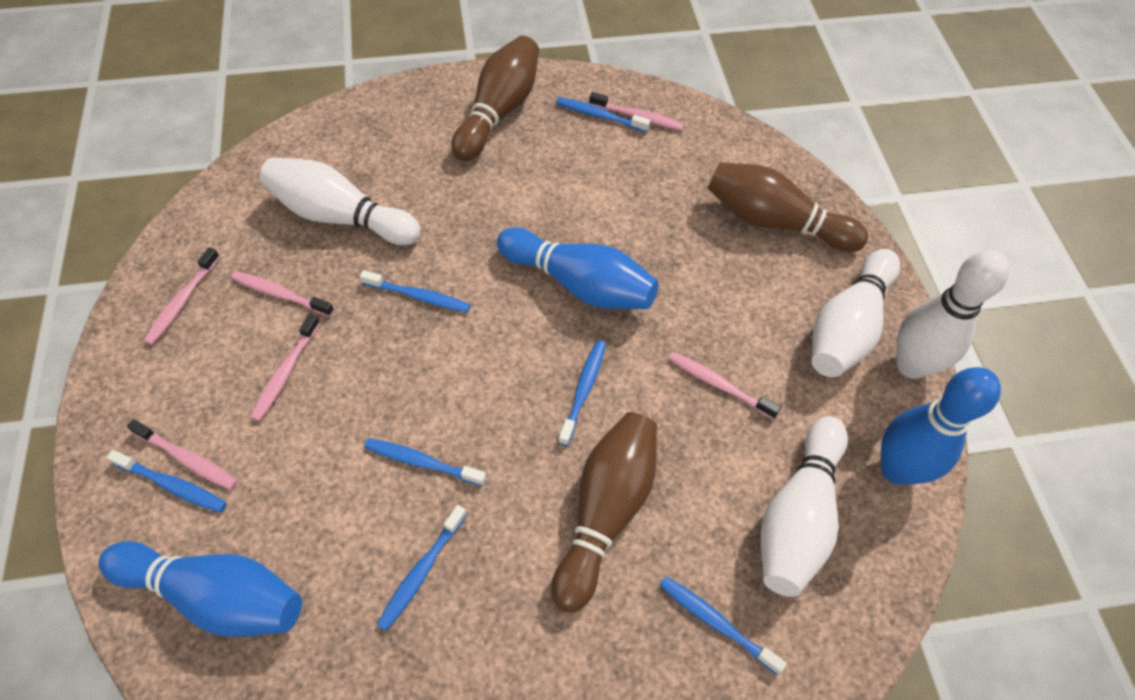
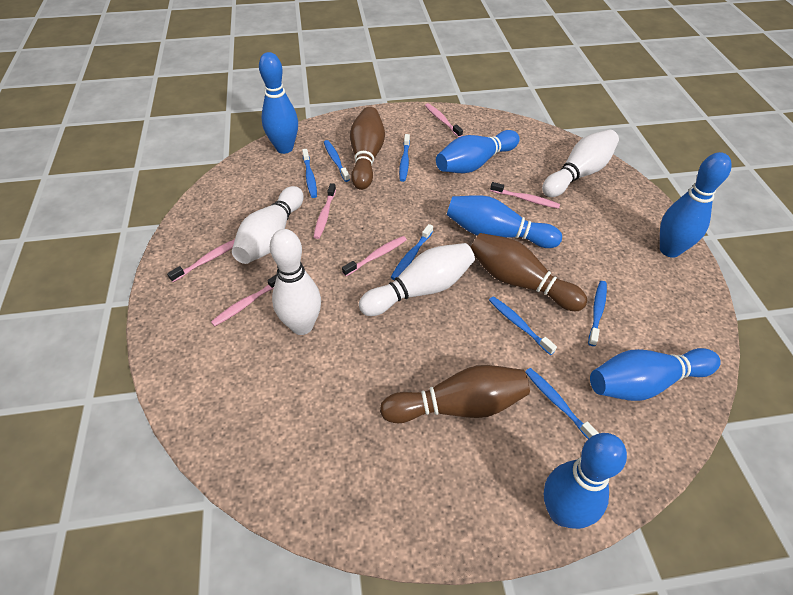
blue bowling pin: 3 -> 6

